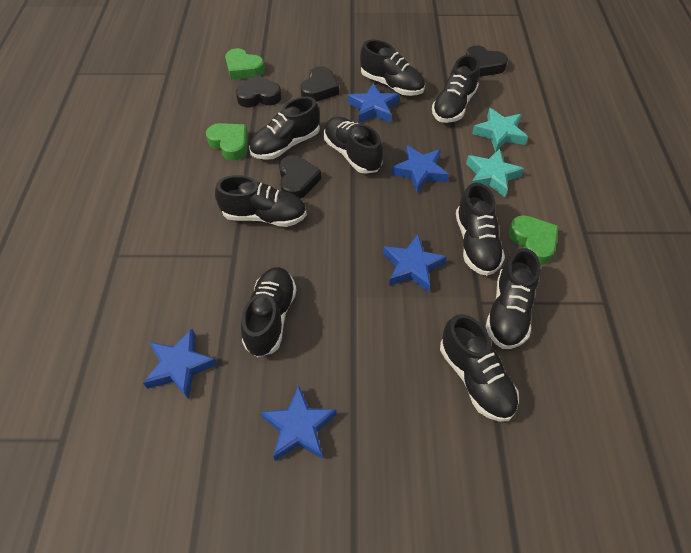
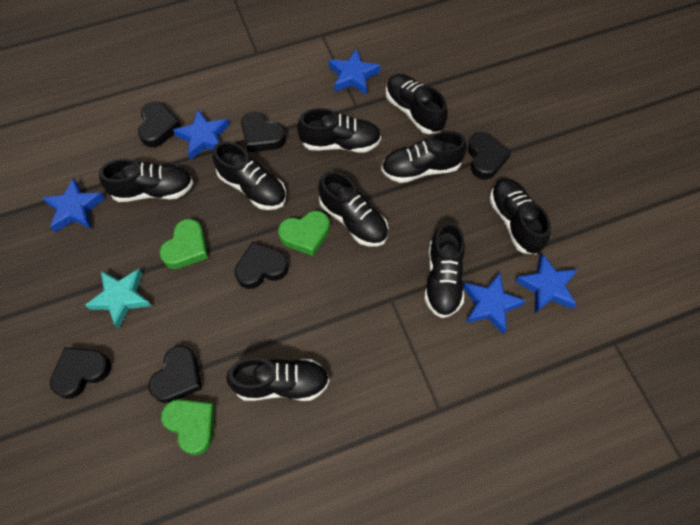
black heart: 4 -> 6
turquoise star: 2 -> 1

